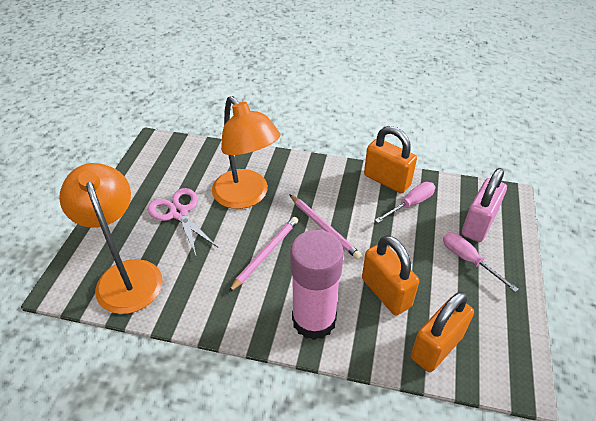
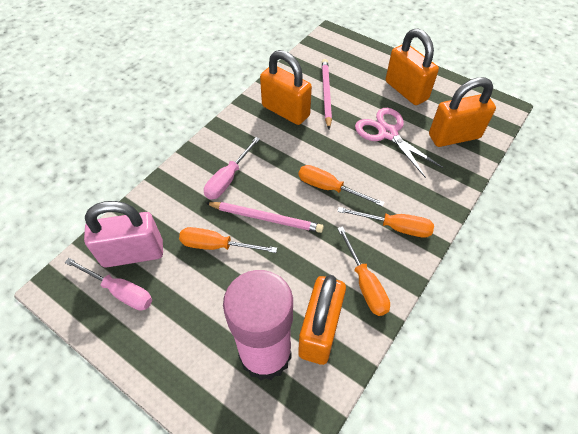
orange lamp: 2 -> 0
orange padlock: 3 -> 4
orange screwdriver: 0 -> 4

